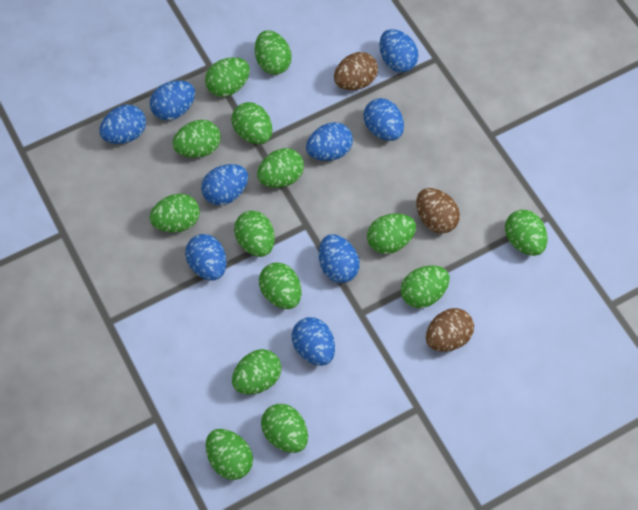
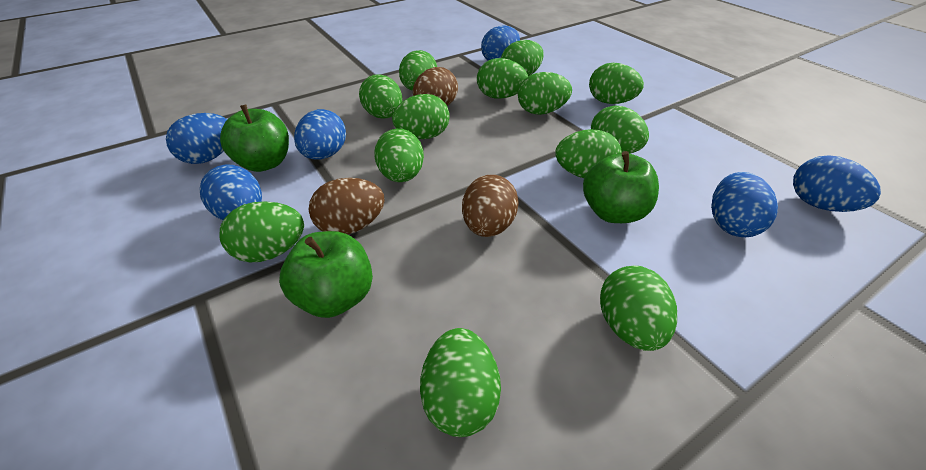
blue egg: 9 -> 6
green apple: 0 -> 3
green egg: 14 -> 13

